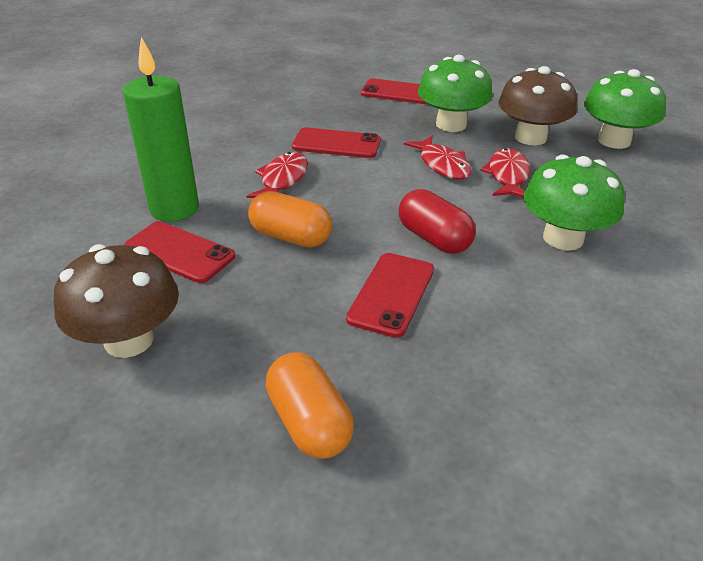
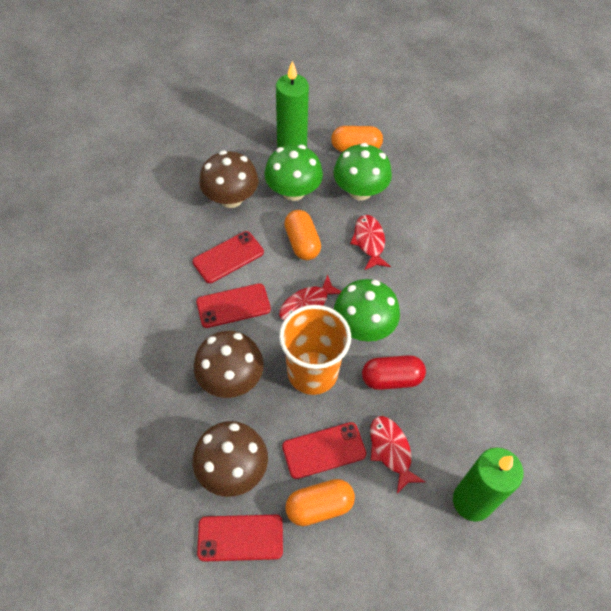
brown mushroom: 2 -> 3
green candle: 1 -> 2
orange capsule: 2 -> 3
orange cup: 0 -> 1

